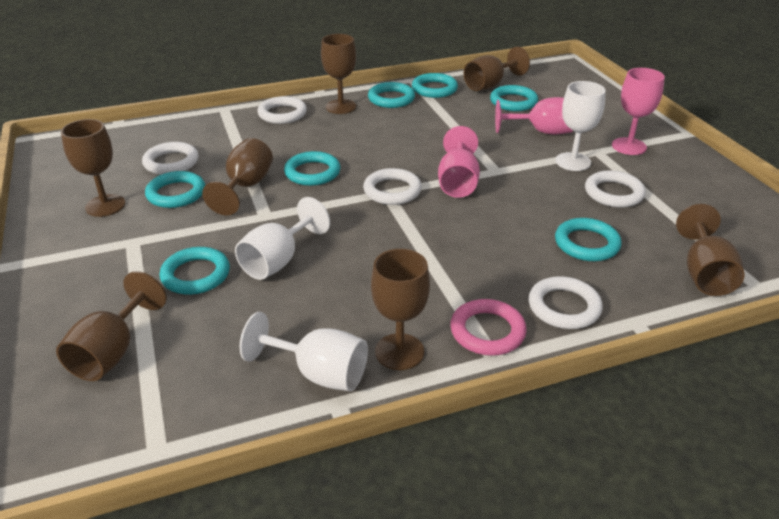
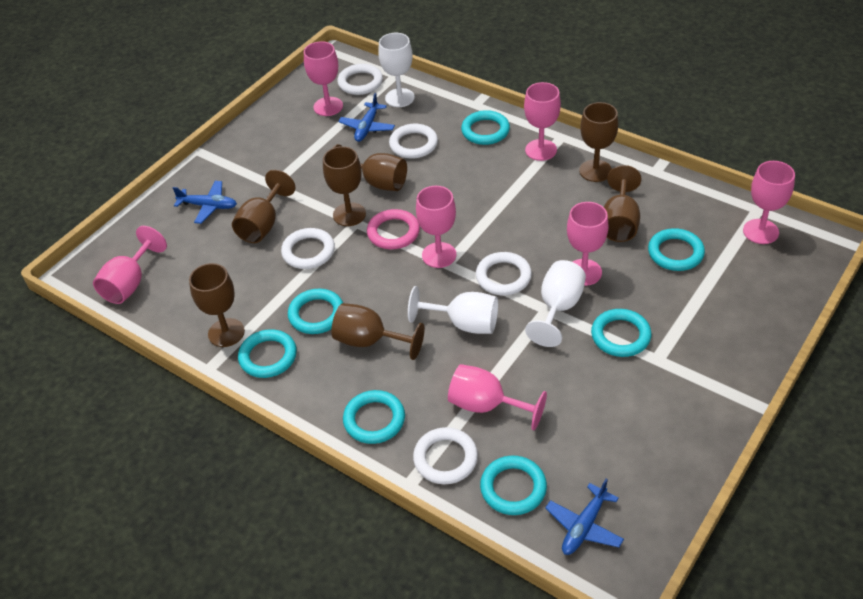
blue plane: 0 -> 3
pink goblet: 3 -> 7

